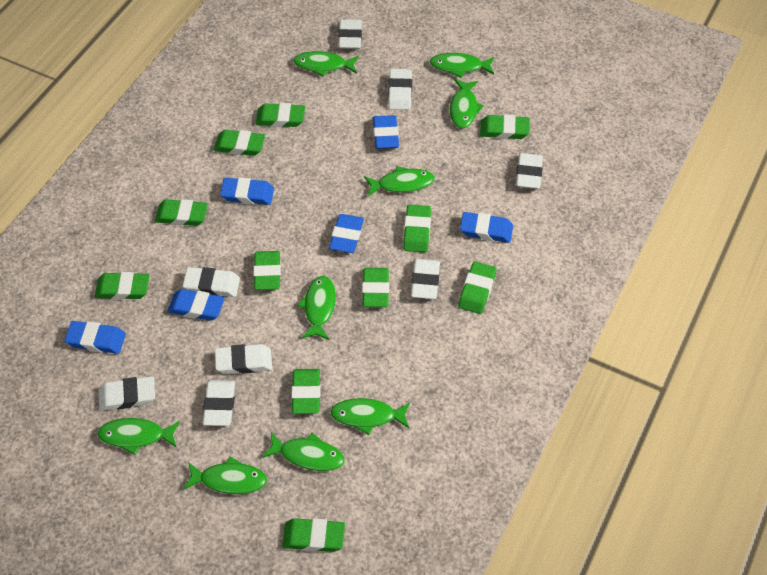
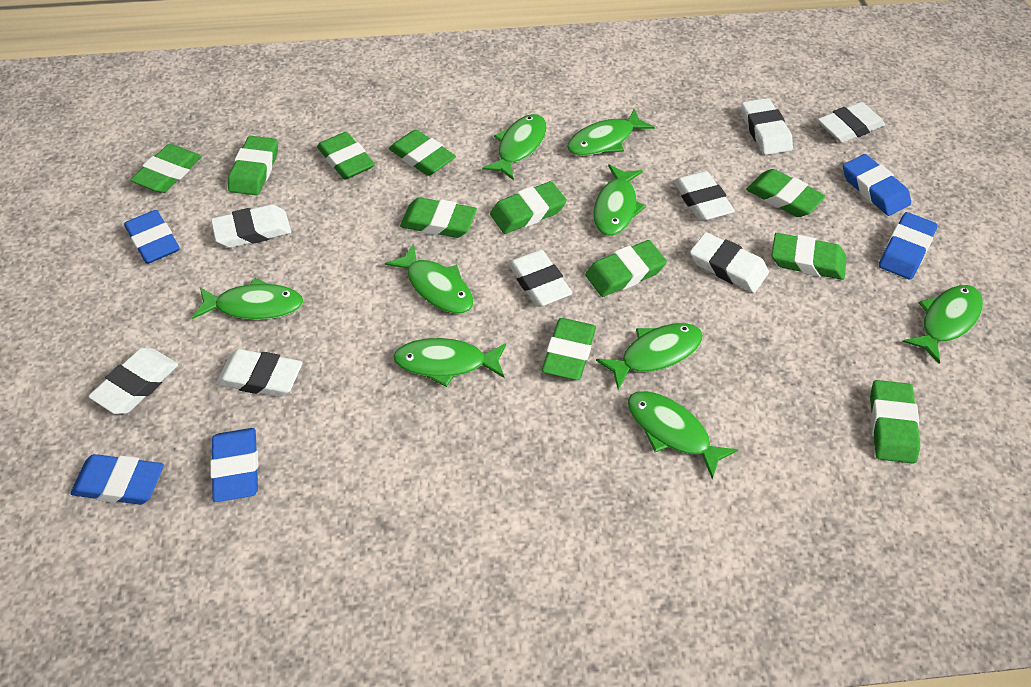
blue eraser: 6 -> 5

